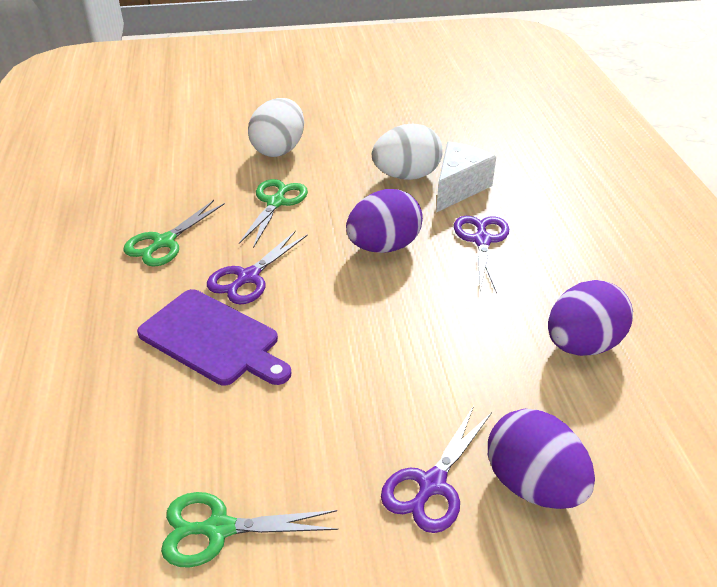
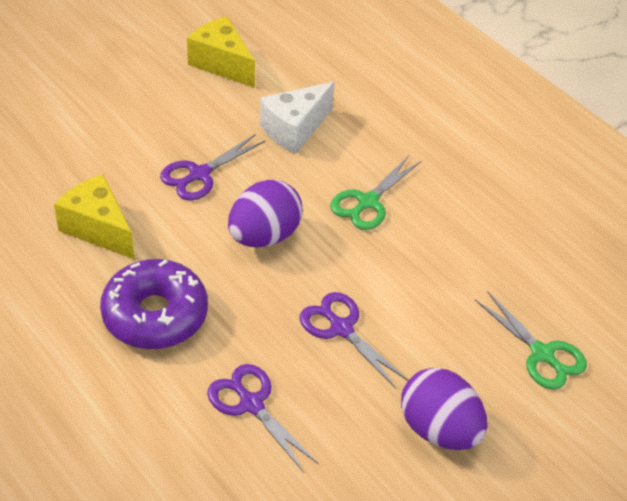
green scissors: 3 -> 2
purple cutting board: 1 -> 0
purple donut: 0 -> 1
purple egg: 3 -> 2
white egg: 2 -> 0
yellow cheese: 0 -> 2

